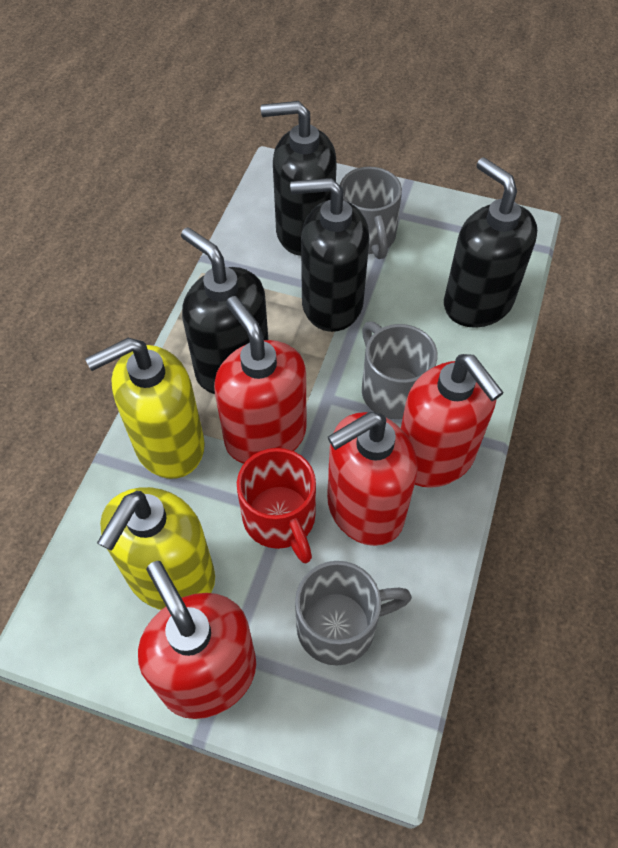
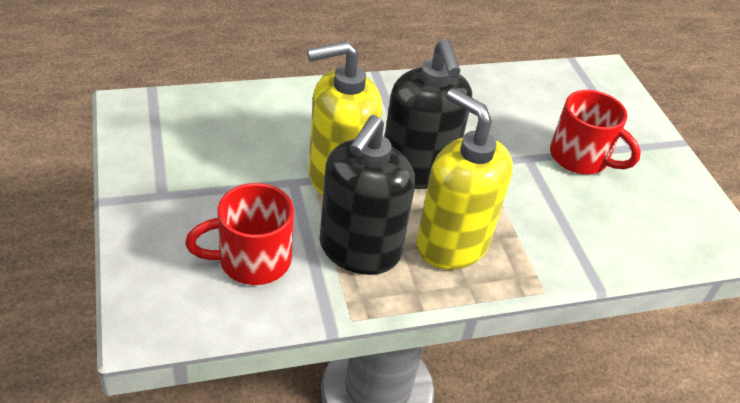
black soap dispenser: 4 -> 2
grey mug: 3 -> 0
red mug: 1 -> 2
red soap dispenser: 4 -> 0

